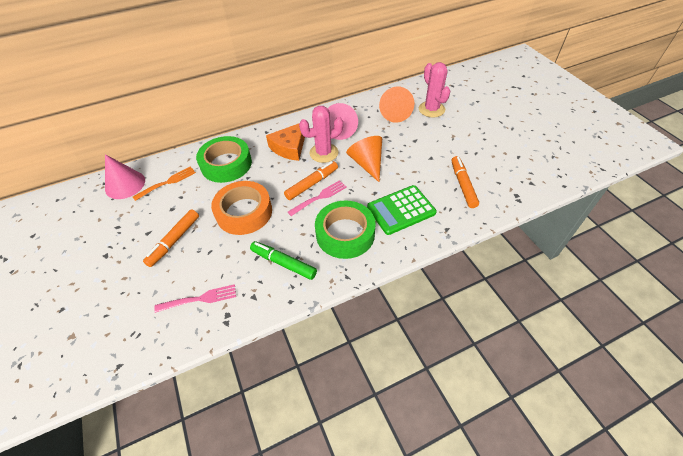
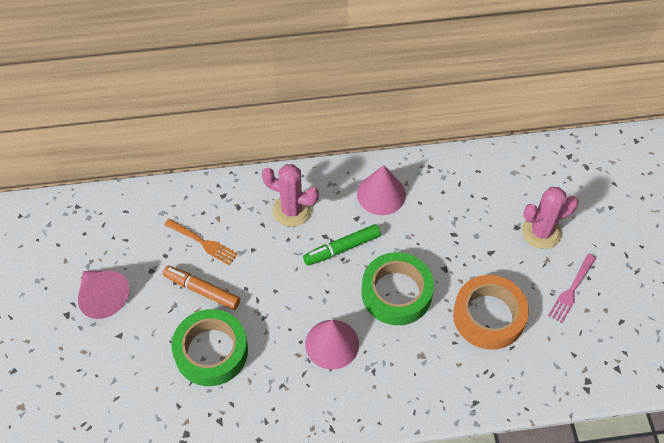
green calculator: 1 -> 0
orange cheese: 1 -> 0
orange cone: 2 -> 0
orange marker: 3 -> 1
pink cone: 2 -> 3
pink fork: 2 -> 1

